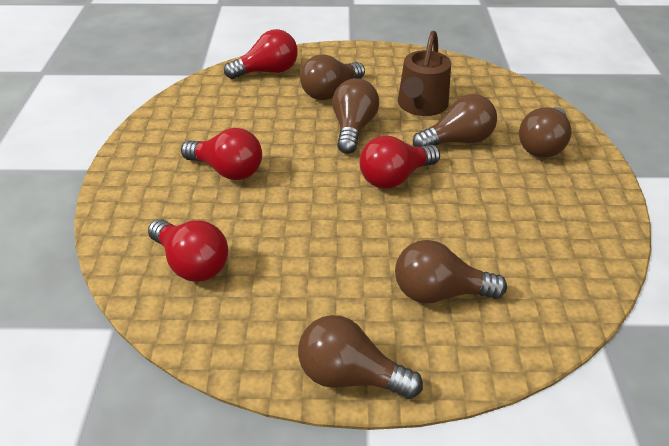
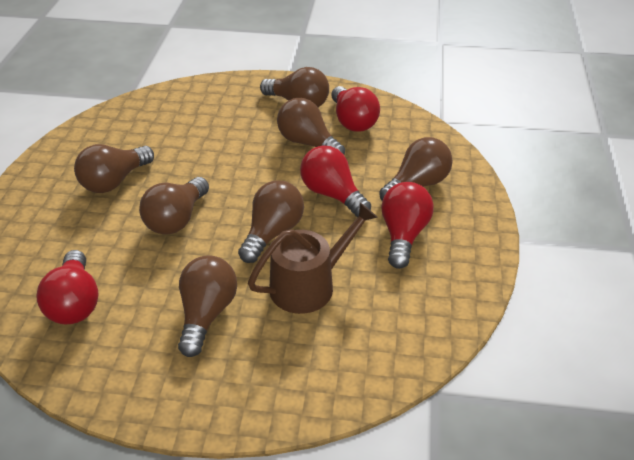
brown light bulb: 6 -> 7

